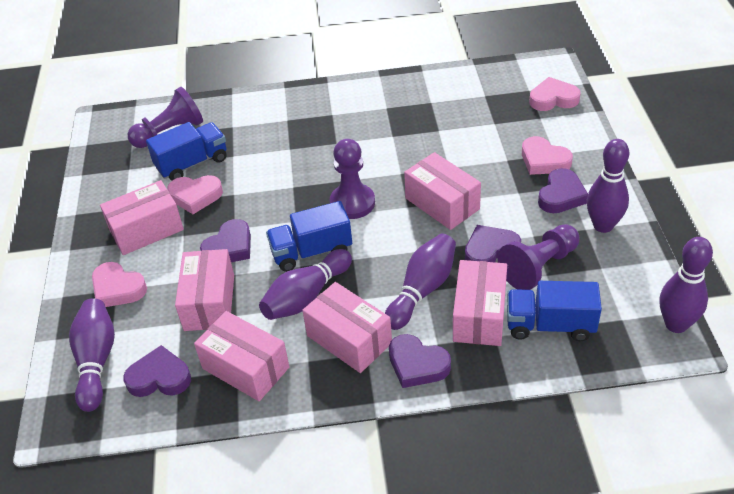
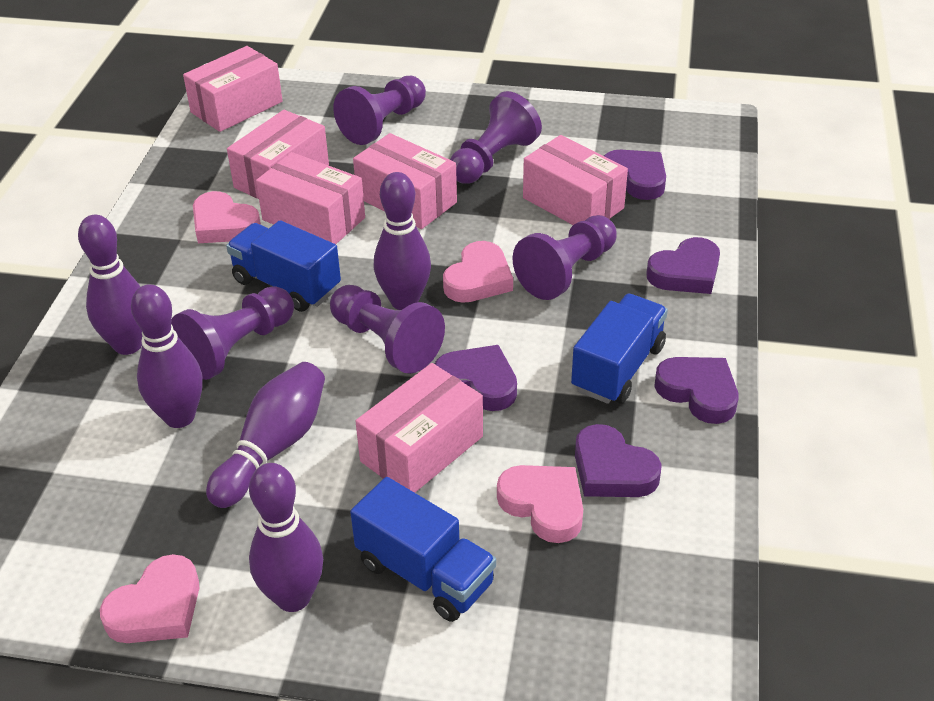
purple pawn: 3 -> 5

